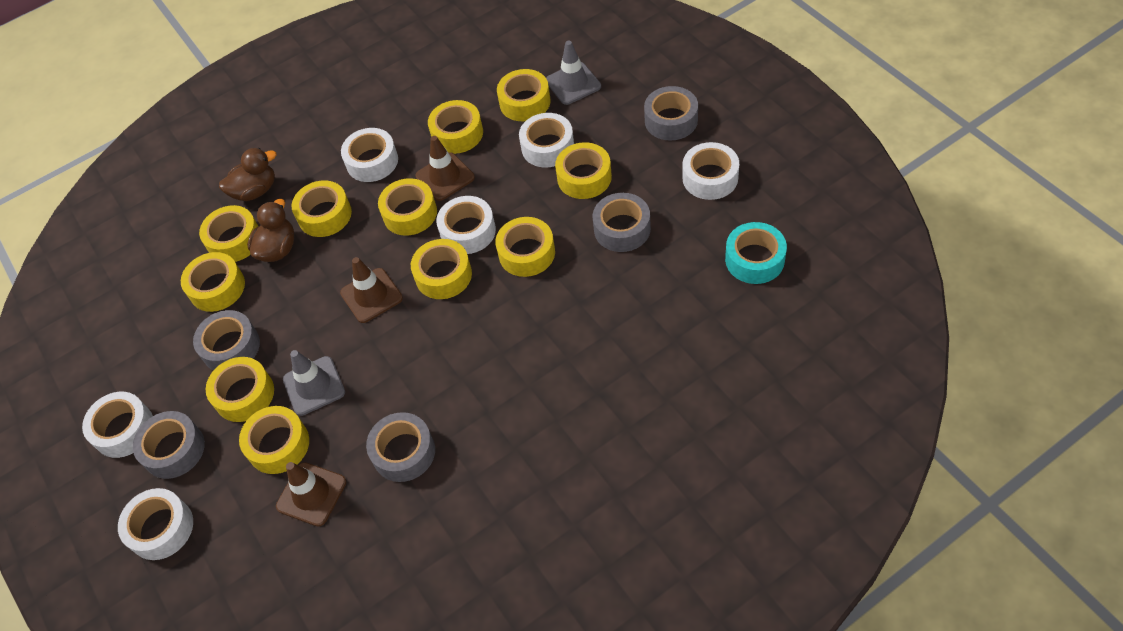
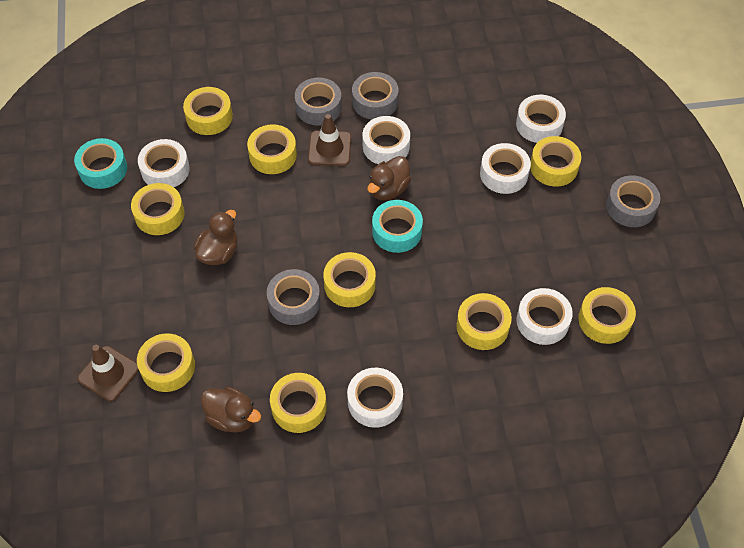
brown duck: 2 -> 3
brown traffic cone: 3 -> 2
grey tape: 5 -> 4
grey traffic cone: 2 -> 0
turquoise tape: 1 -> 2
yellow tape: 11 -> 9

